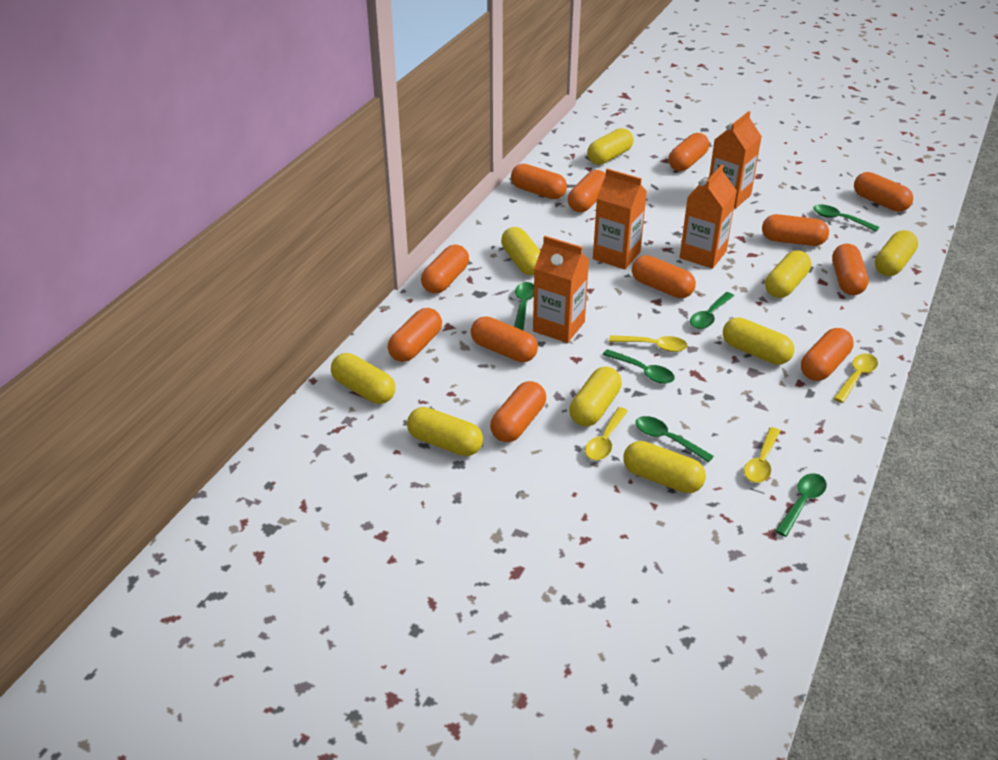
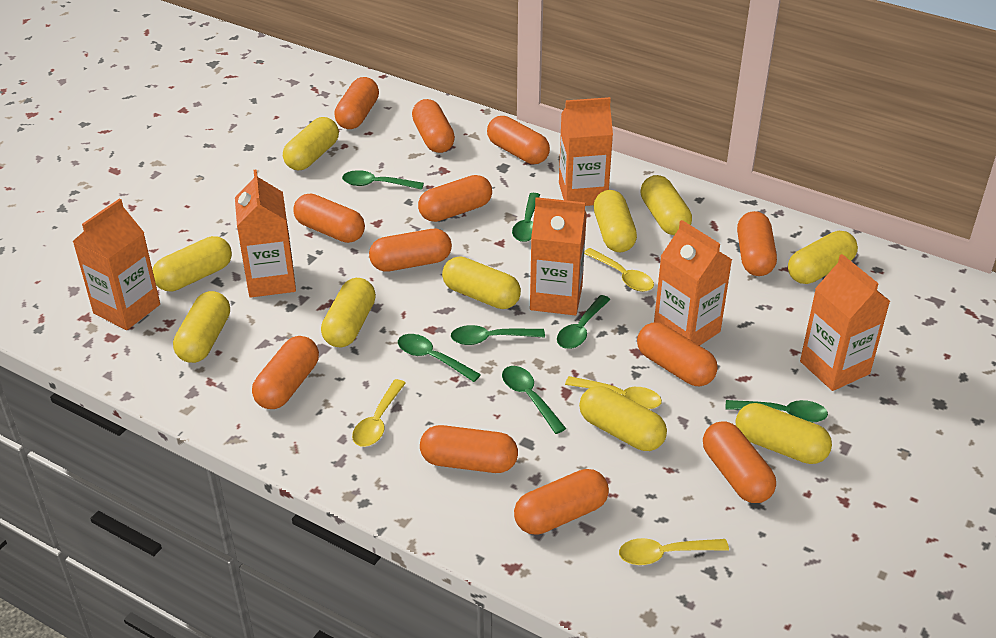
green spoon: 6 -> 7
orange carton: 4 -> 6
yellow capsule: 9 -> 10

